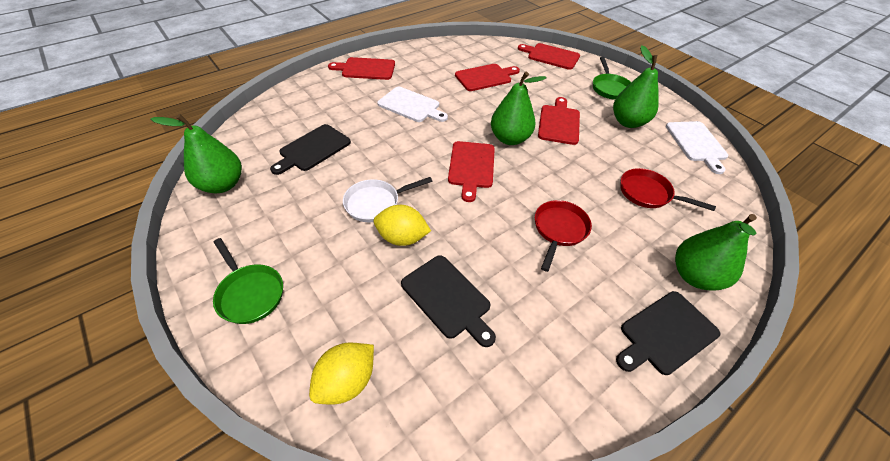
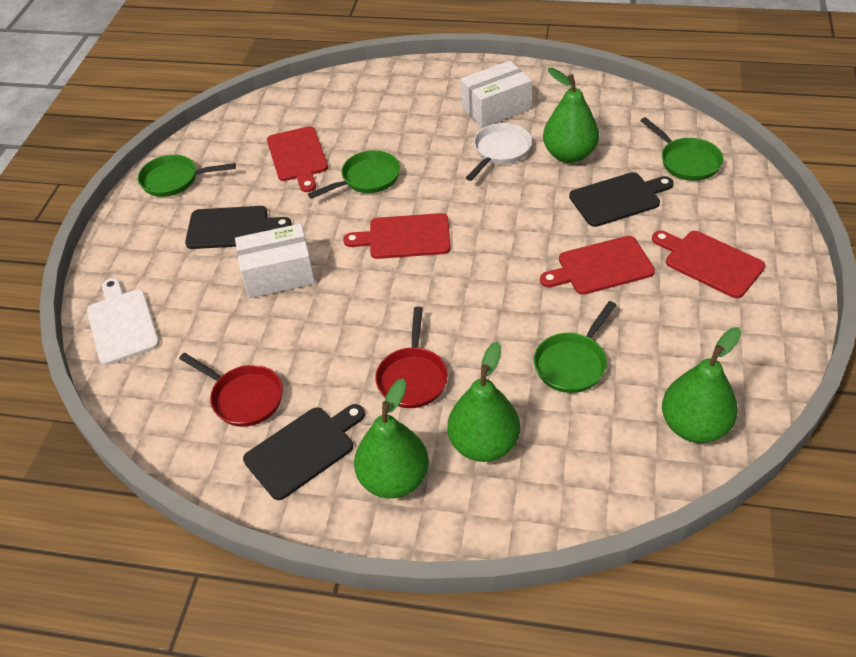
green pan: 2 -> 4
red cutting board: 5 -> 4
white box: 0 -> 2
white cutting board: 2 -> 1
yellow lemon: 2 -> 0

